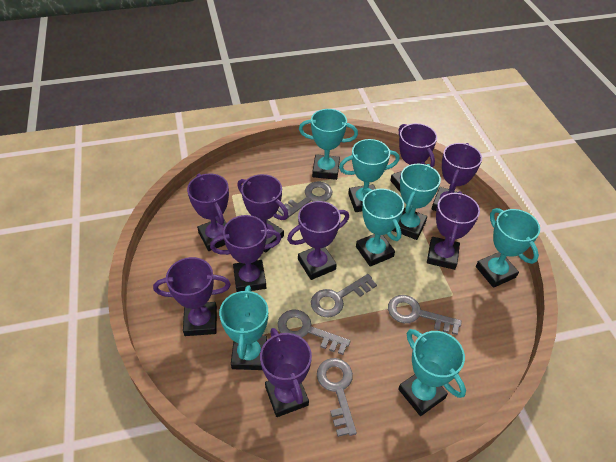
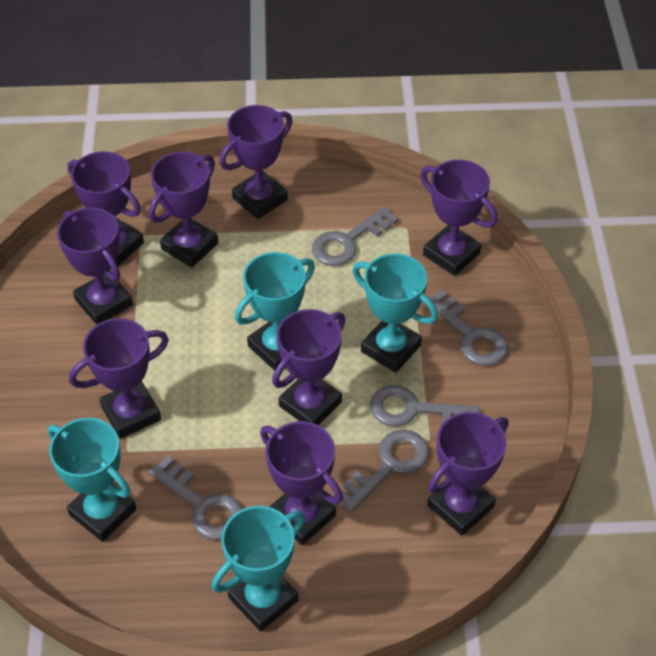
turquoise trophy: 7 -> 4

